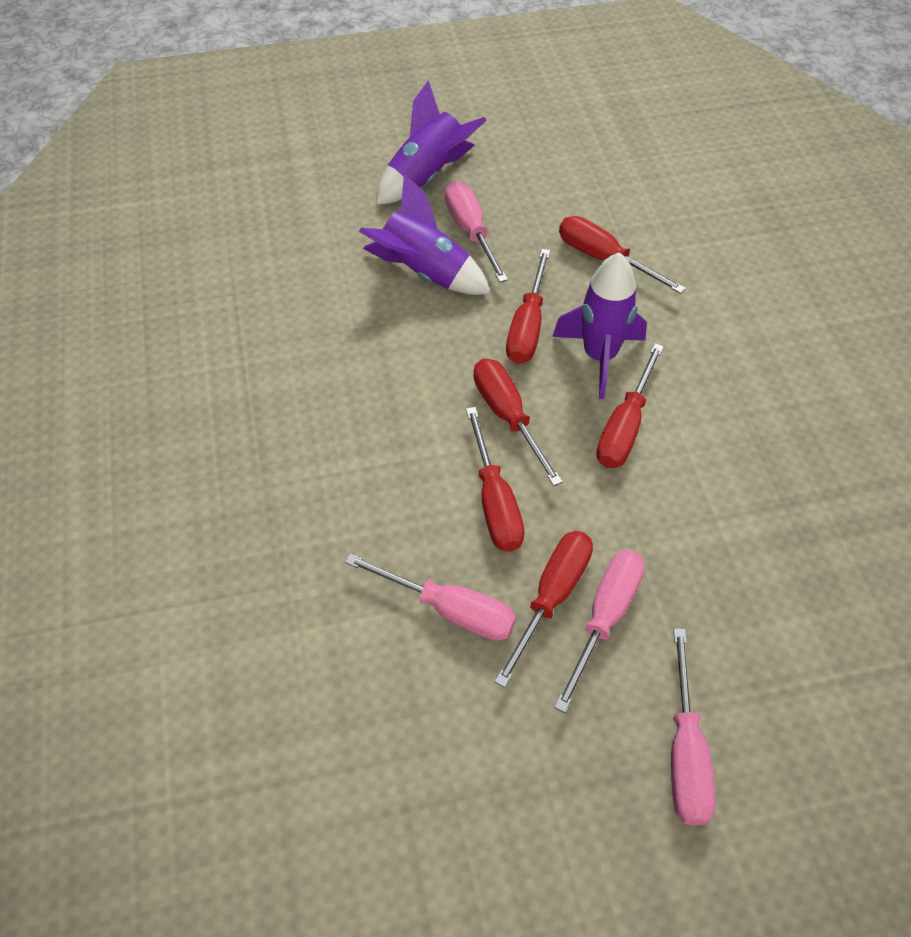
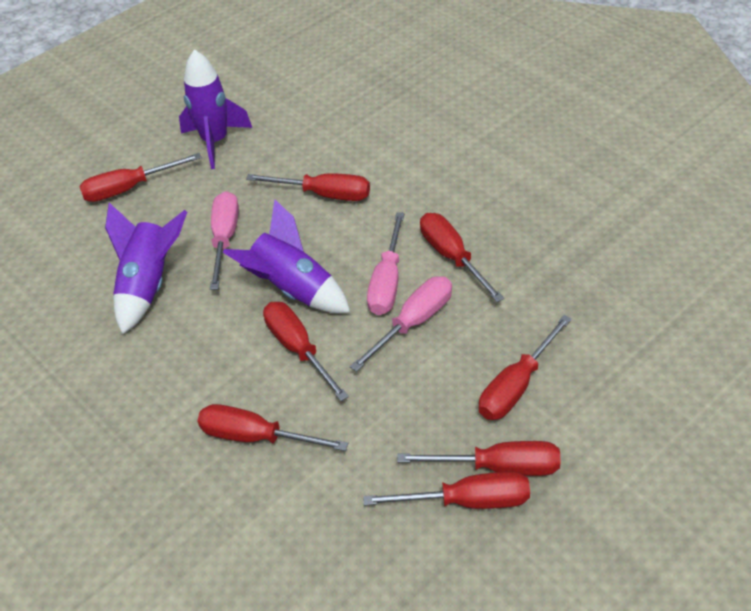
pink screwdriver: 4 -> 3
red screwdriver: 6 -> 8

